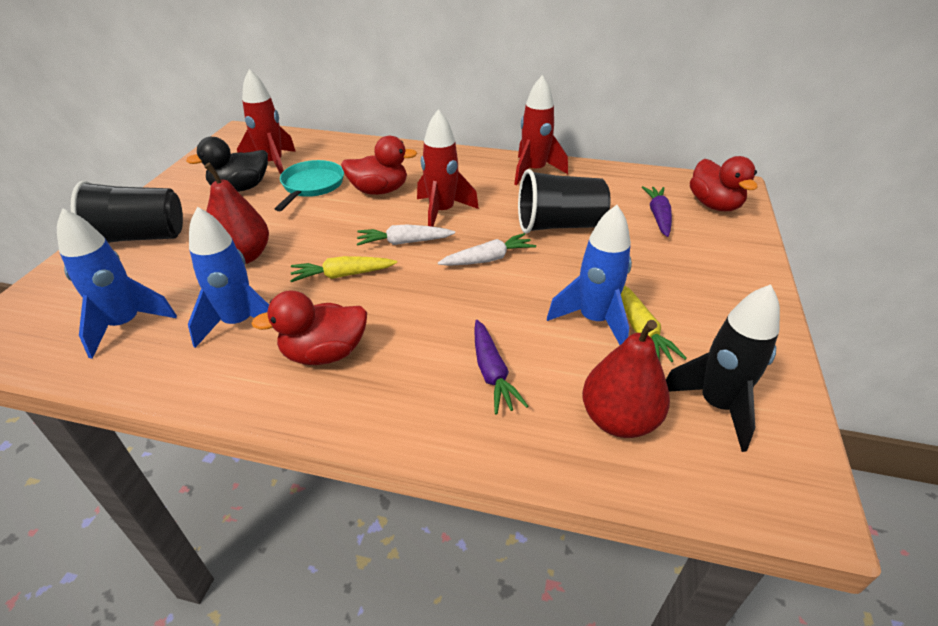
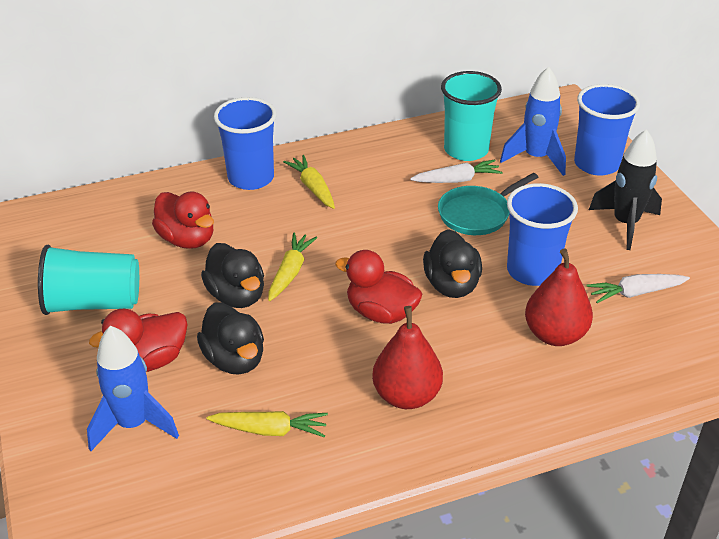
black cup: 2 -> 0
black duck: 1 -> 3
blue cup: 0 -> 3
blue rocket: 3 -> 2
purple carrot: 2 -> 0
red rocket: 3 -> 0
turquoise cup: 0 -> 2
yellow carrot: 2 -> 3

